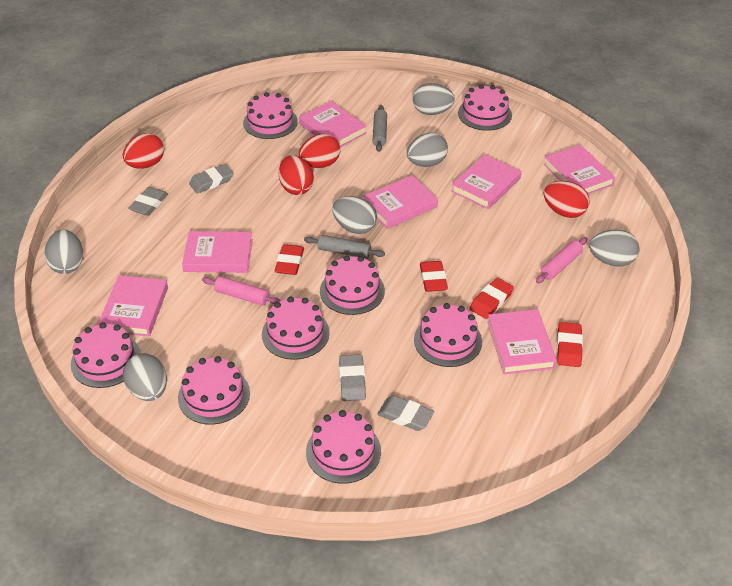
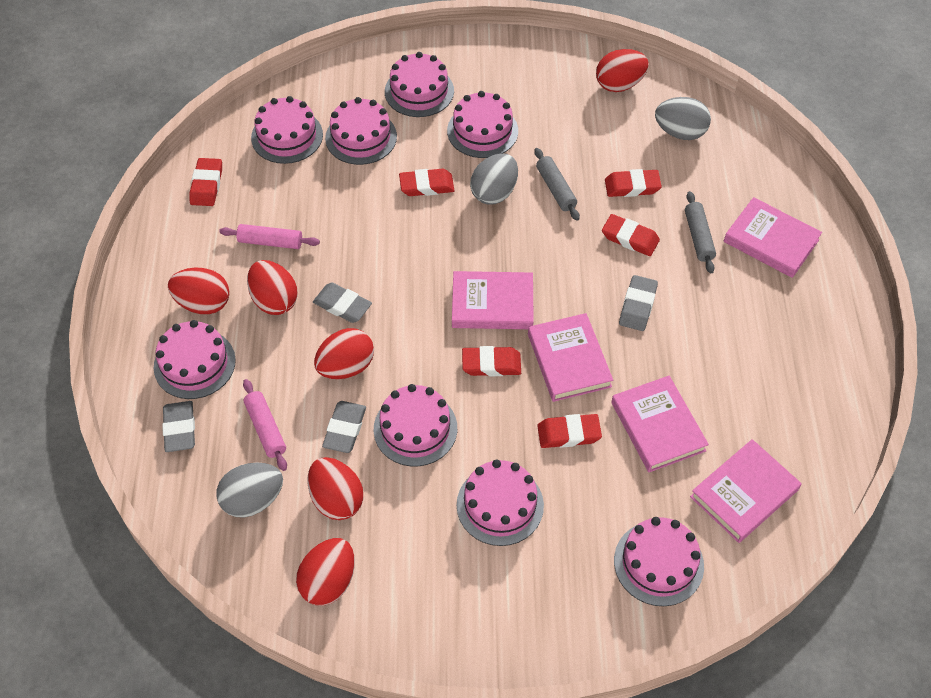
grey egg: 6 -> 3
pink book: 7 -> 5
red egg: 4 -> 6
red eraser: 4 -> 6

